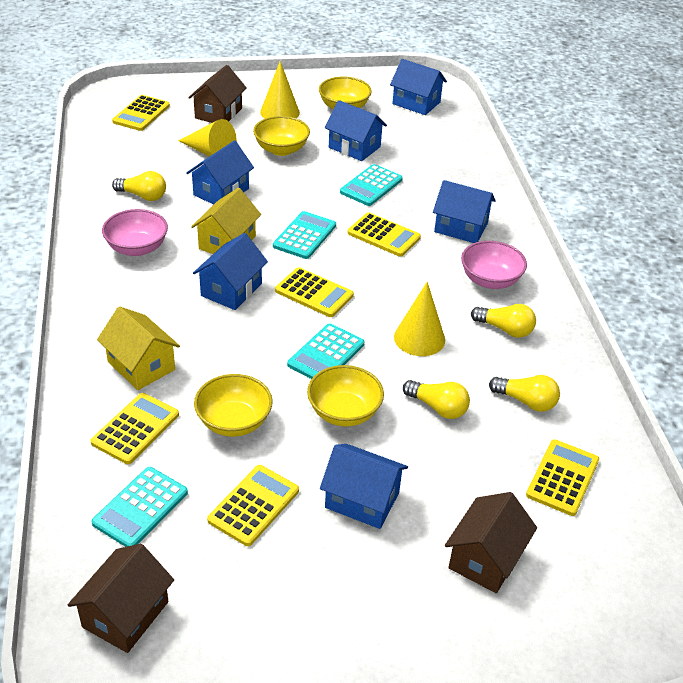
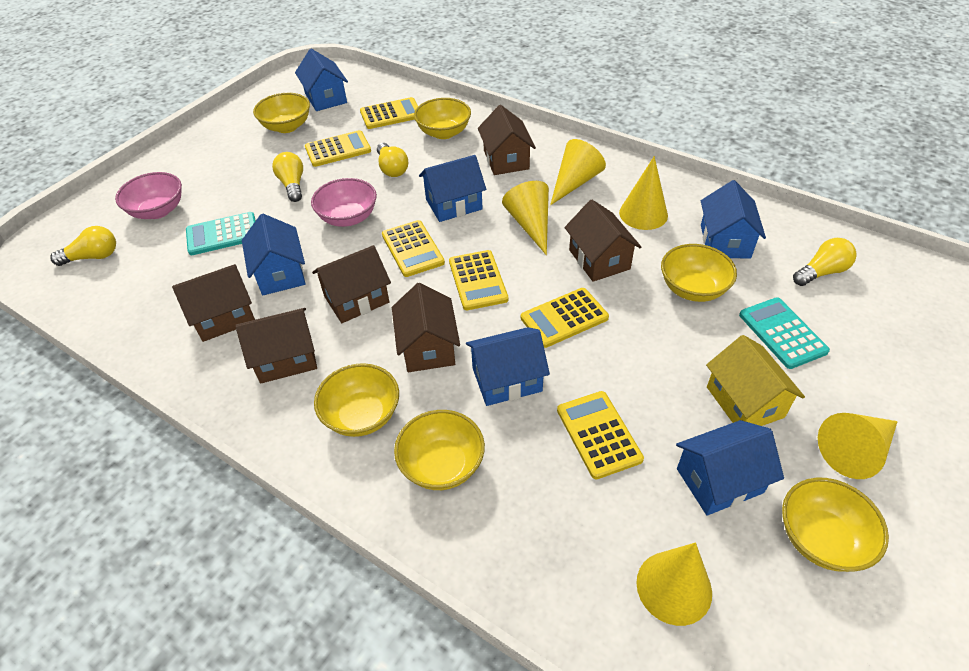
brown house: 3 -> 6
turquoise calculator: 4 -> 2
yellow bowl: 4 -> 6
yellow cone: 3 -> 5
yellow house: 2 -> 1

